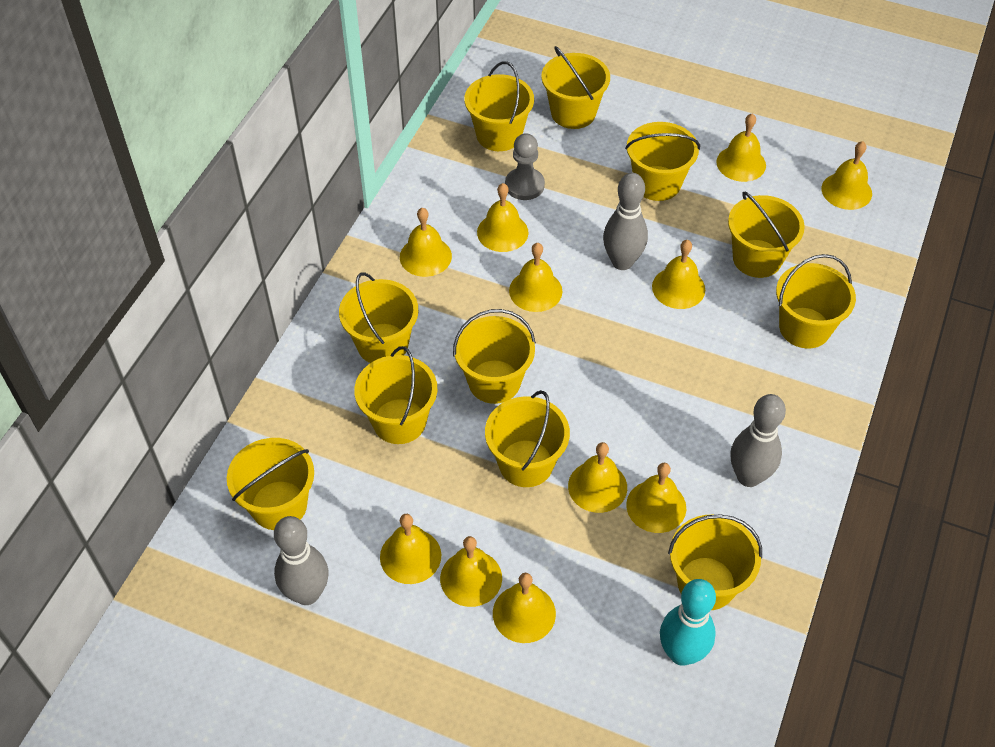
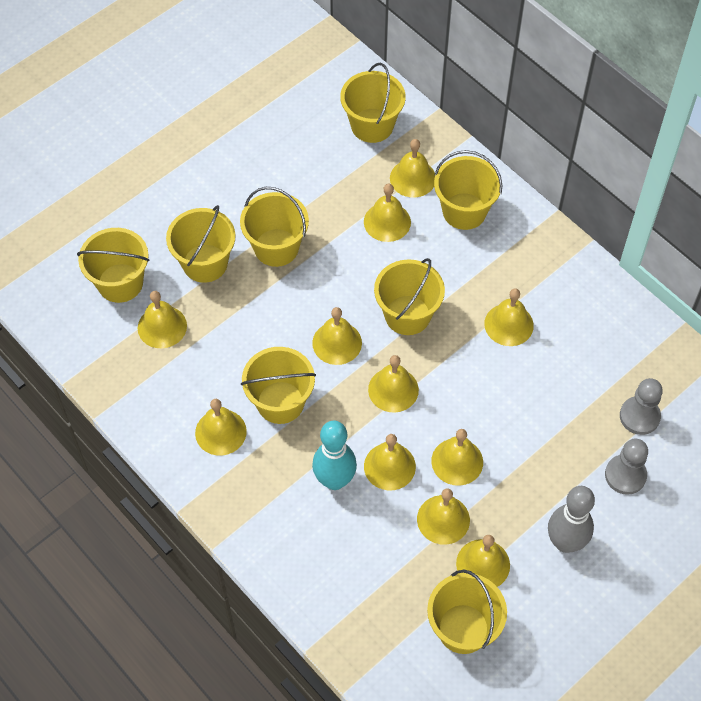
grey bowling pin: 3 -> 1
grey pawn: 1 -> 2
yellow bucket: 11 -> 8

